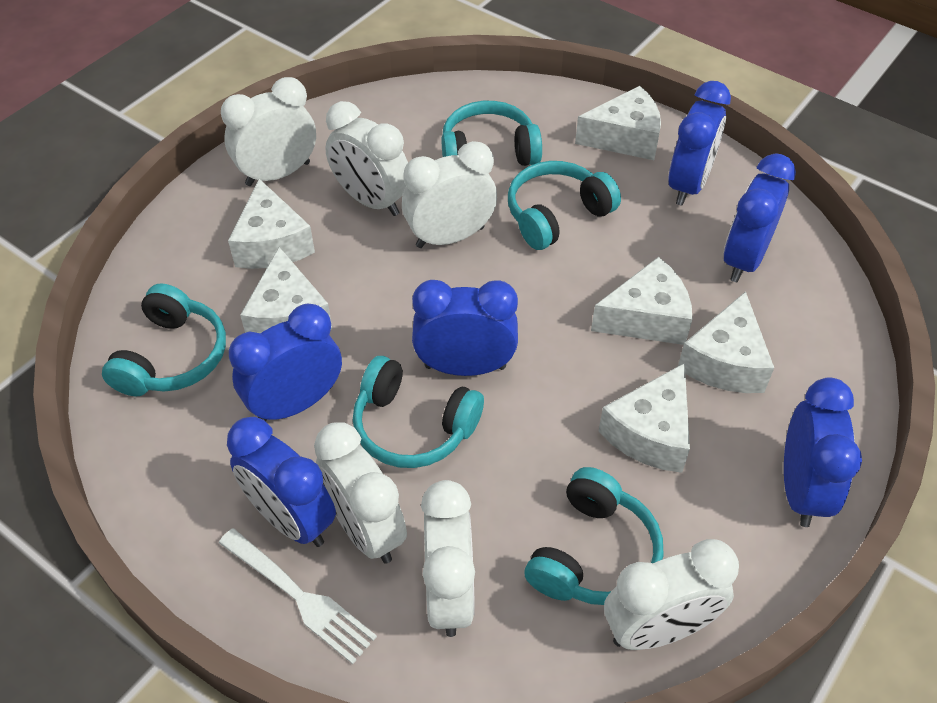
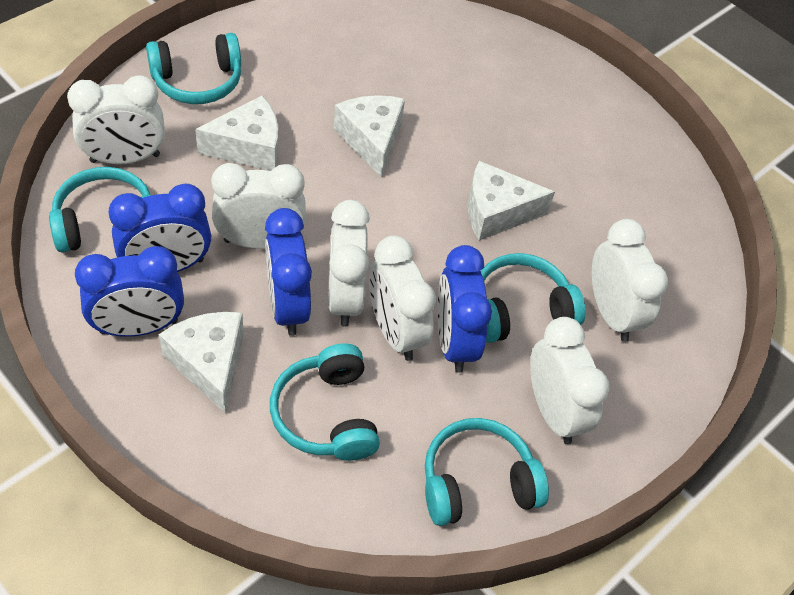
blue clock: 6 -> 4
white cheese: 6 -> 4
white fork: 1 -> 0

